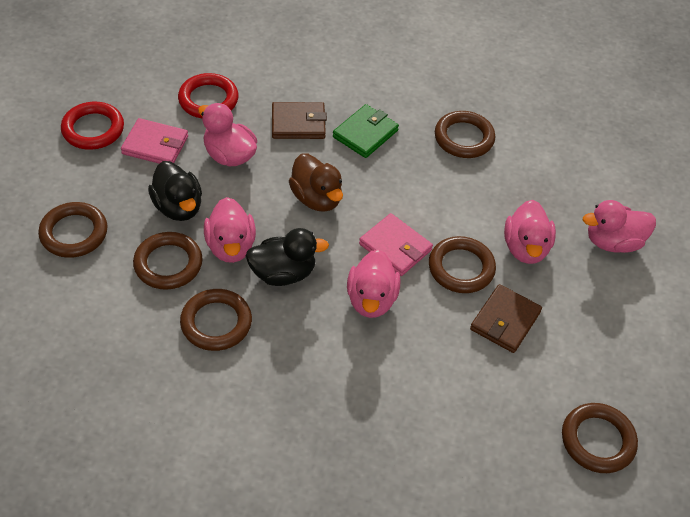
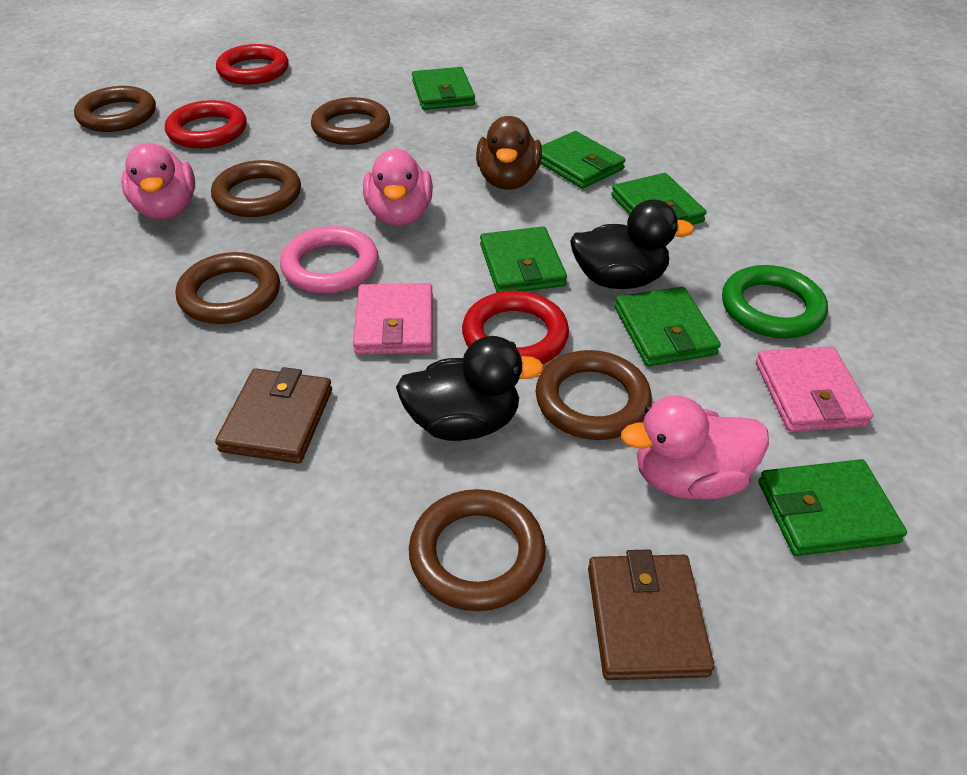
green ring: 0 -> 1
green wallet: 1 -> 6
pink duck: 5 -> 3
pink ring: 0 -> 1
red ring: 2 -> 3

